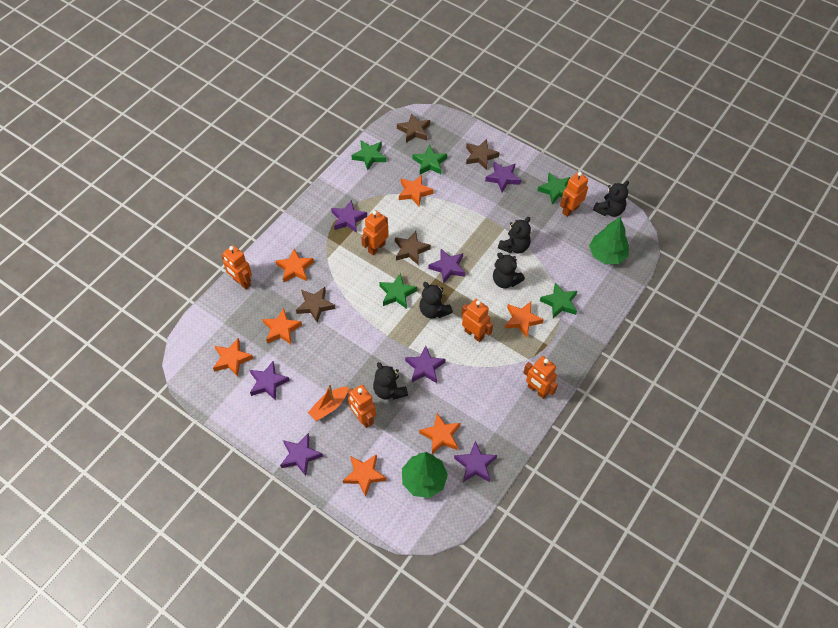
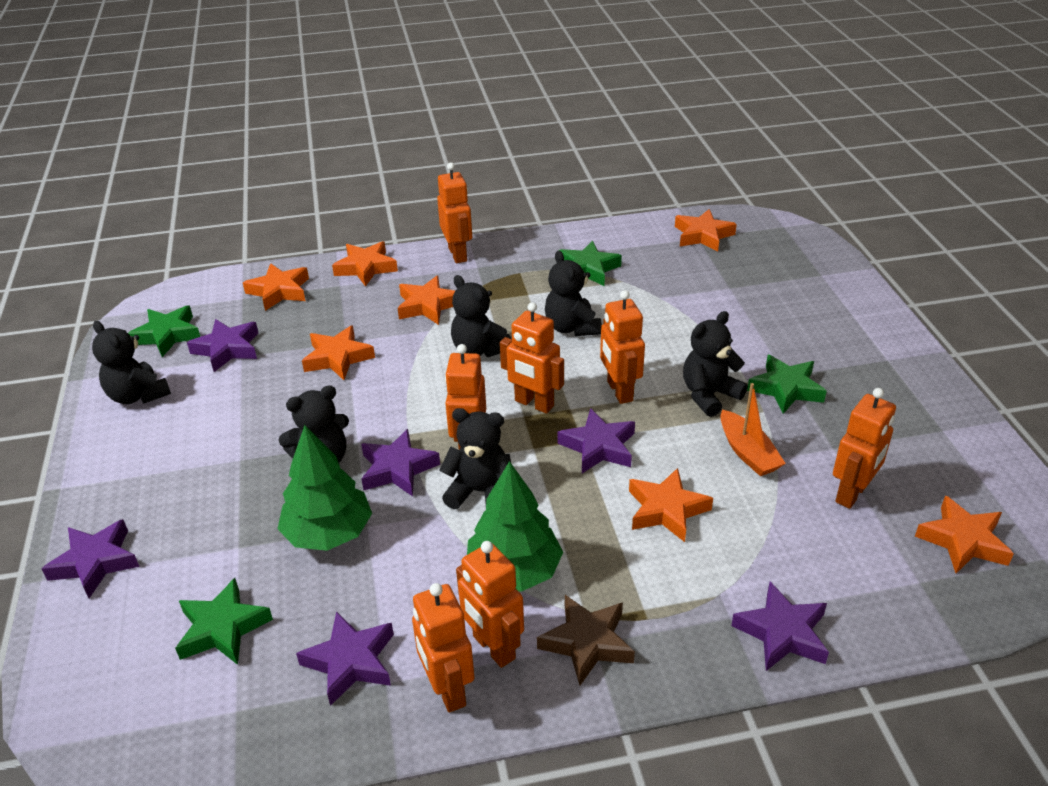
black teddy bear: 5 -> 6
brown star: 4 -> 1
green star: 5 -> 4
orange robot: 6 -> 7
purple star: 7 -> 6

